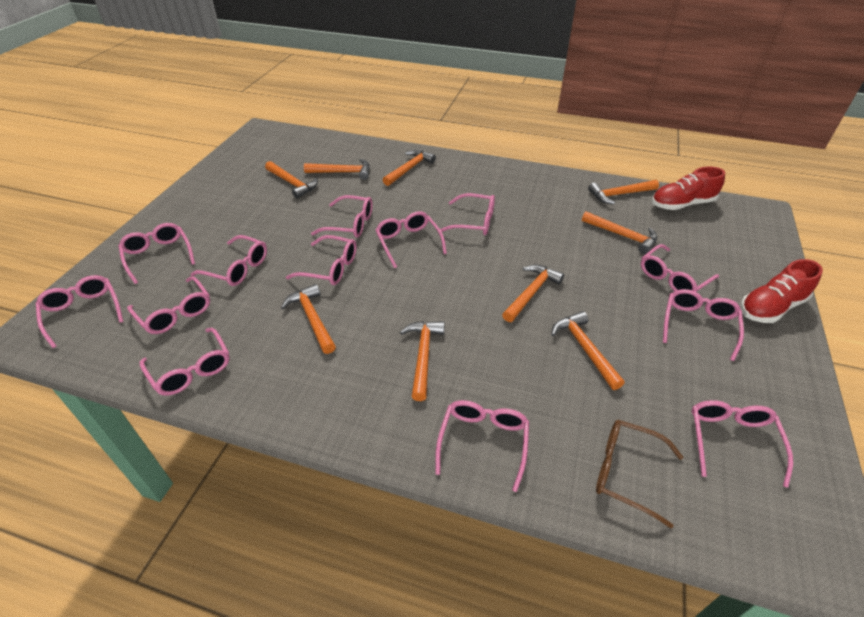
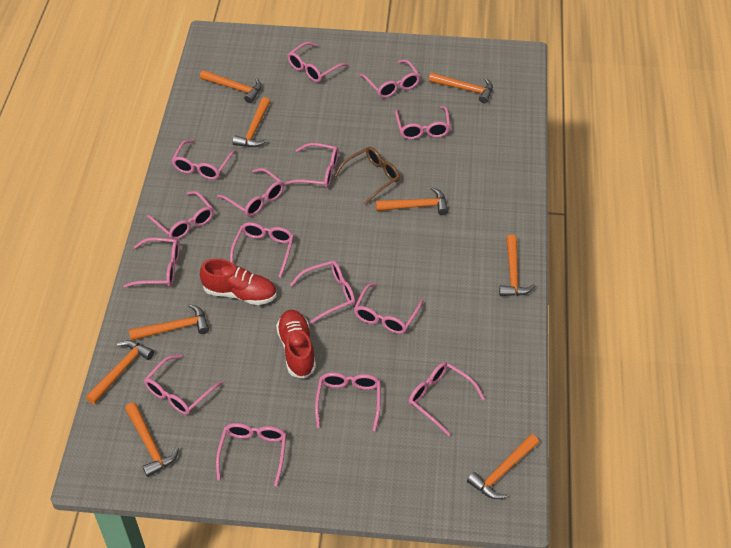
pink glasses: 13 -> 15

